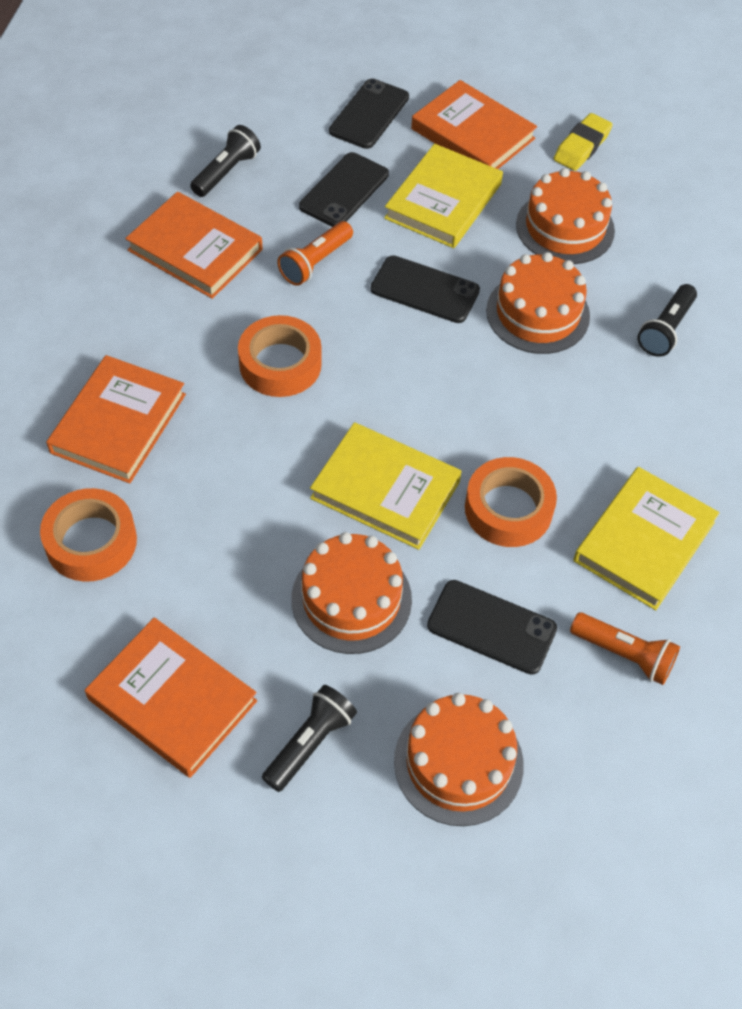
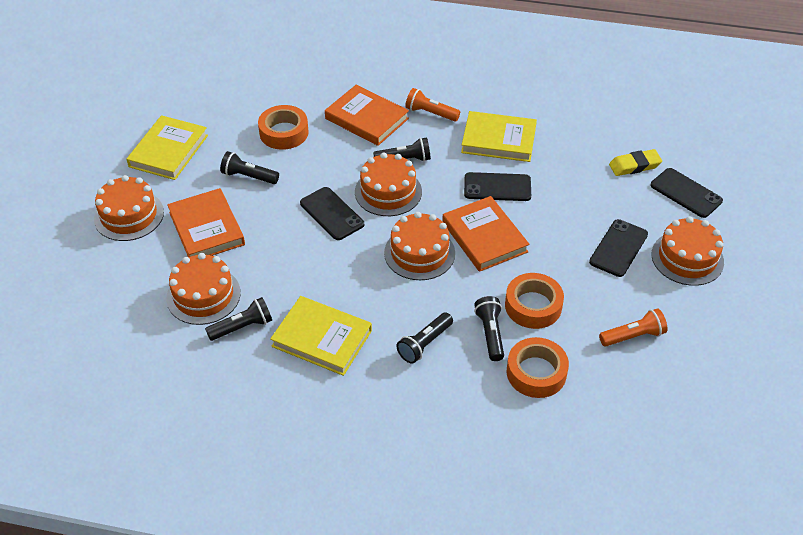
black flashlight: 3 -> 5
orange book: 4 -> 3
orange cake: 4 -> 5

